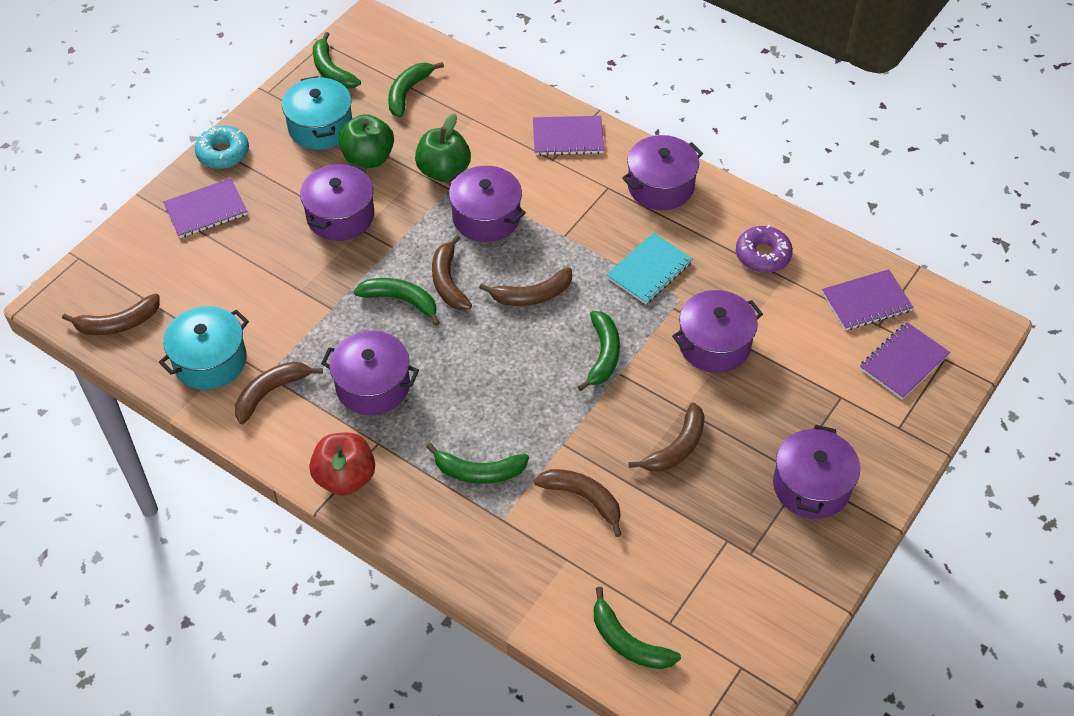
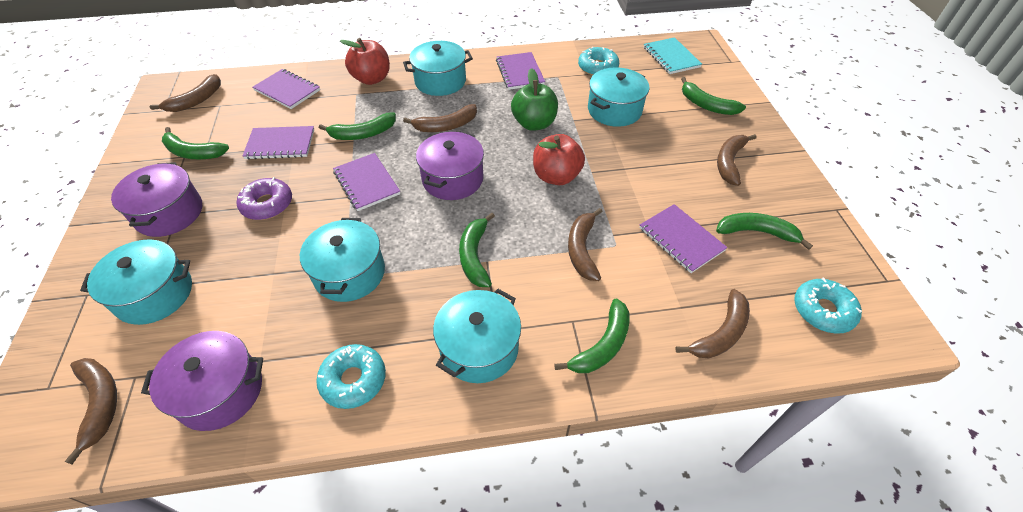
green apple: 2 -> 1
purple notebook: 4 -> 5
purple pot: 6 -> 3
red apple: 1 -> 2
turquoise donut: 1 -> 3
turquoise pot: 2 -> 5

